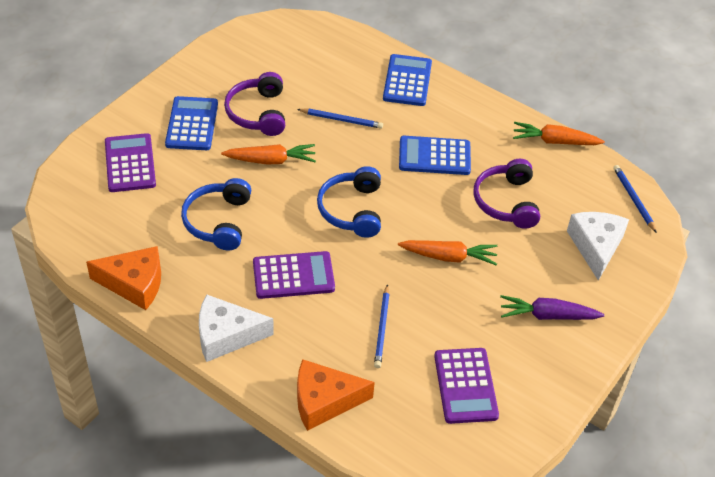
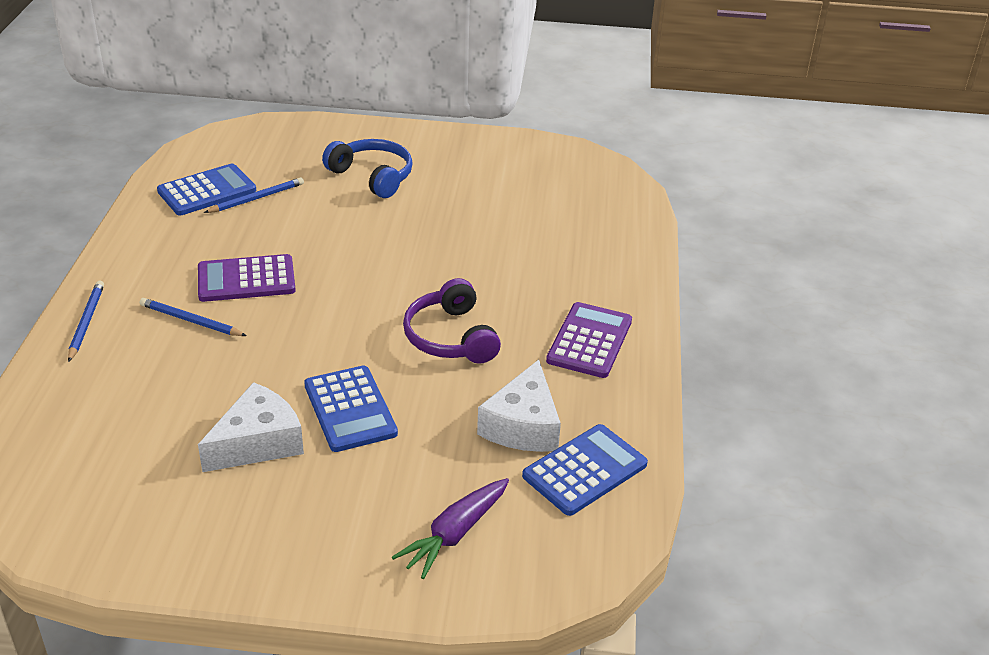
blue headphones: 2 -> 1
orange carrot: 3 -> 0
orange cheese: 2 -> 0
purple calculator: 3 -> 2
purple headphones: 2 -> 1

